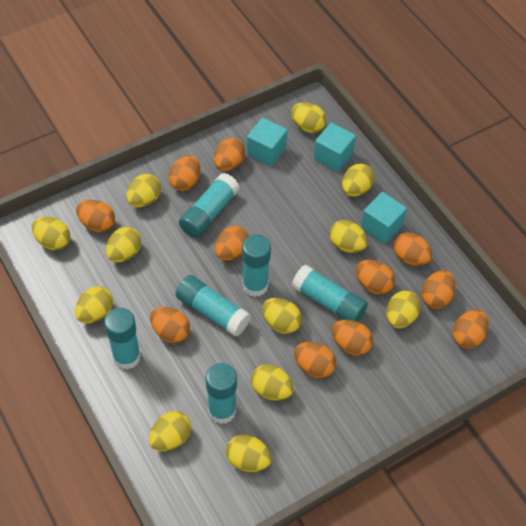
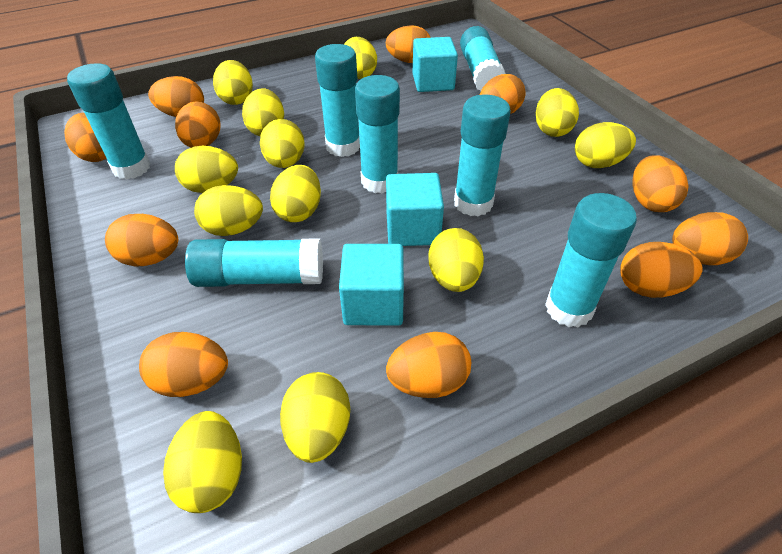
turquoise glue stick: 6 -> 7

